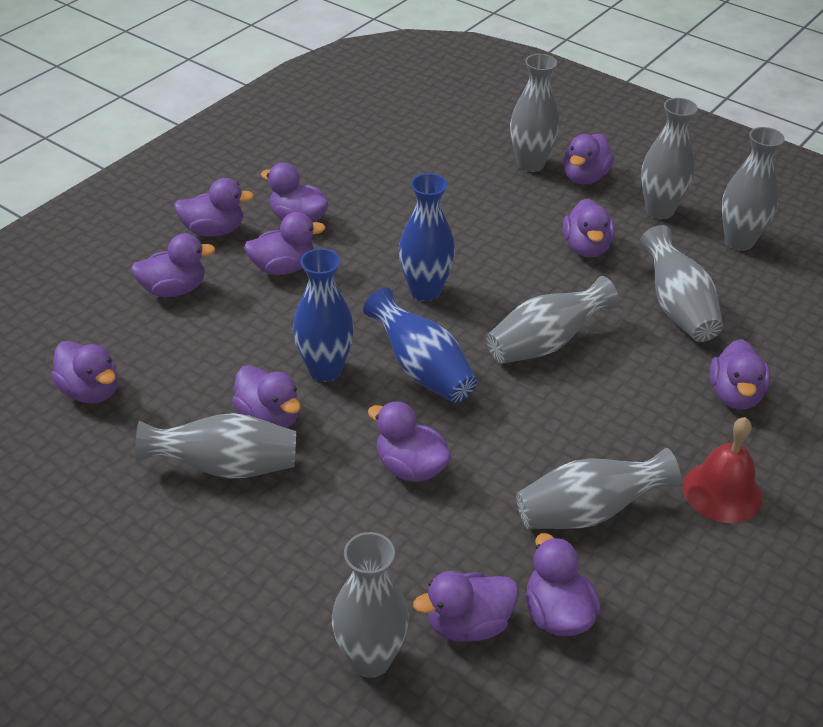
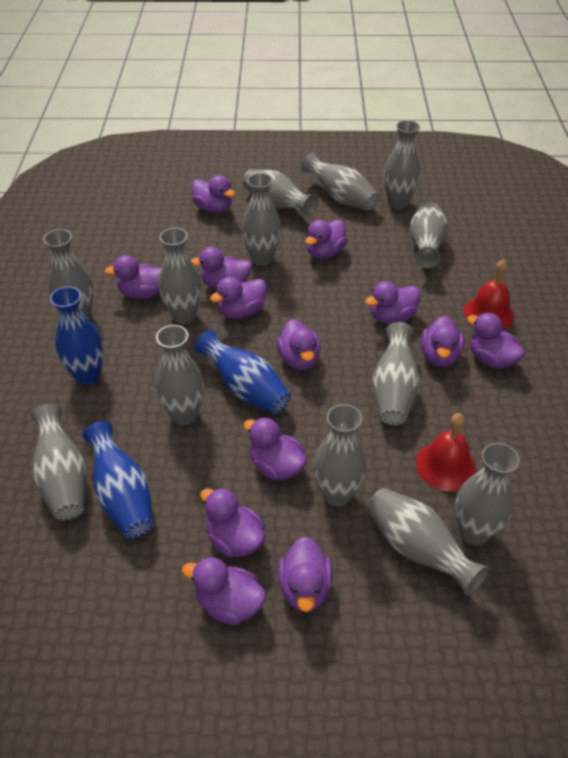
grey vase: 8 -> 13
purple duck: 12 -> 13
red bell: 1 -> 2

